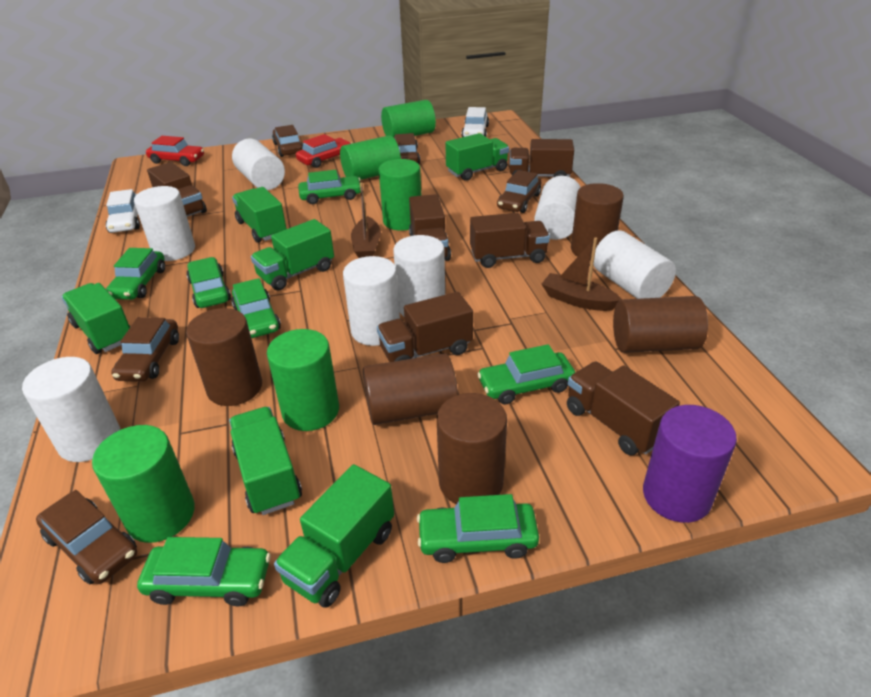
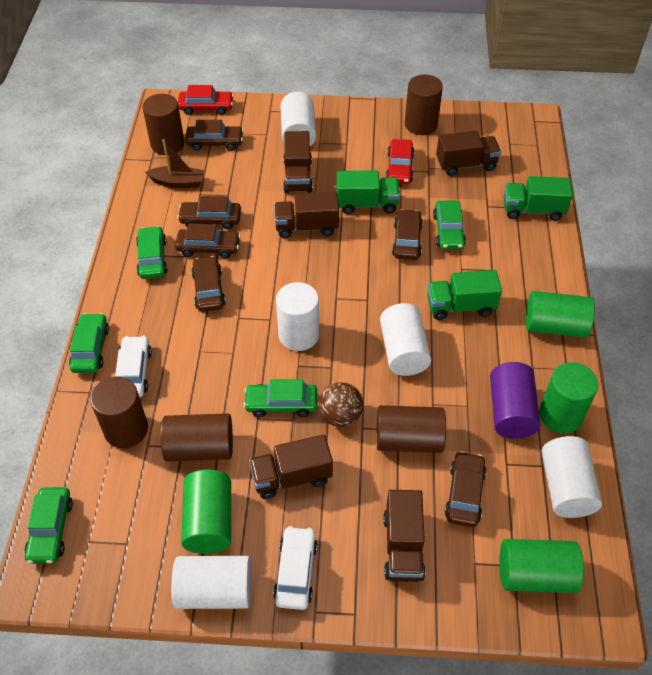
brown ball: 0 -> 1
brown boat: 2 -> 1
brown car: 5 -> 6
brown truck: 6 -> 5
green car: 7 -> 5
green cylinder: 5 -> 4
green truck: 6 -> 3
white cylinder: 7 -> 5

